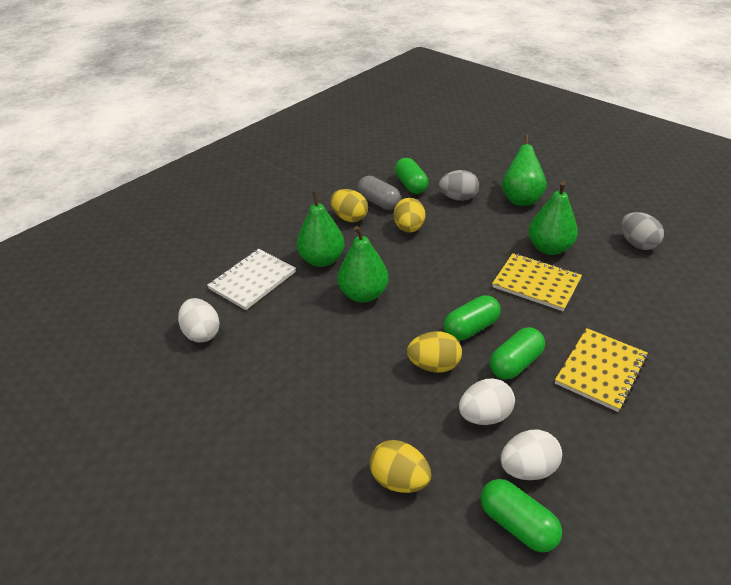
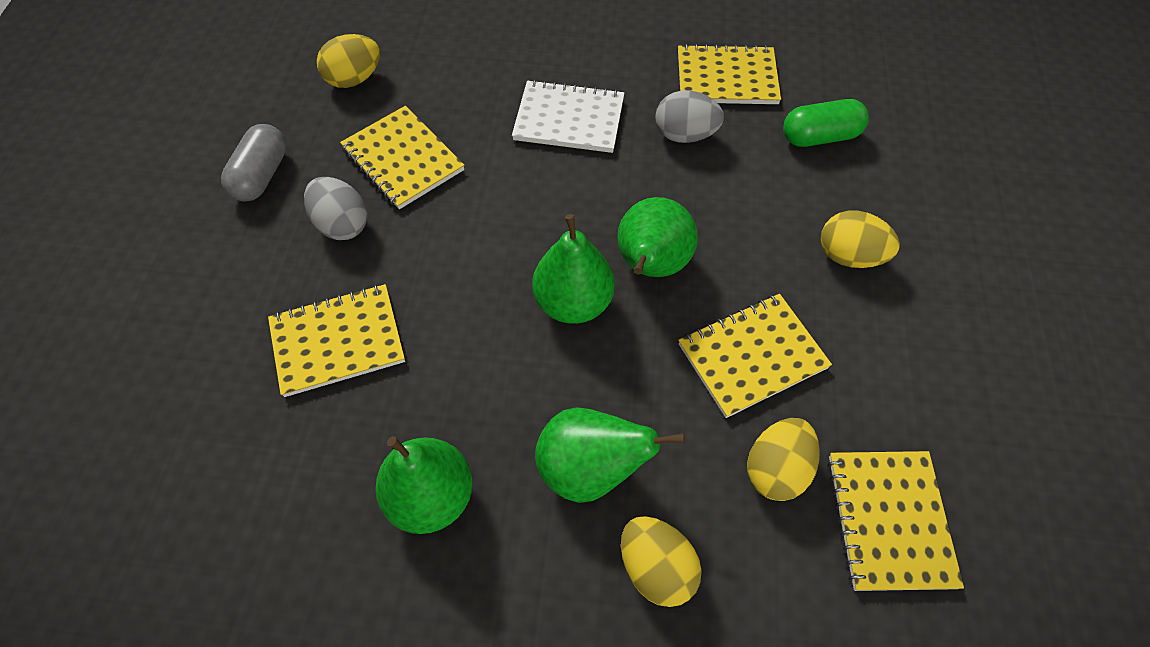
green capsule: 4 -> 1
white egg: 3 -> 0
yellow notebook: 2 -> 5

